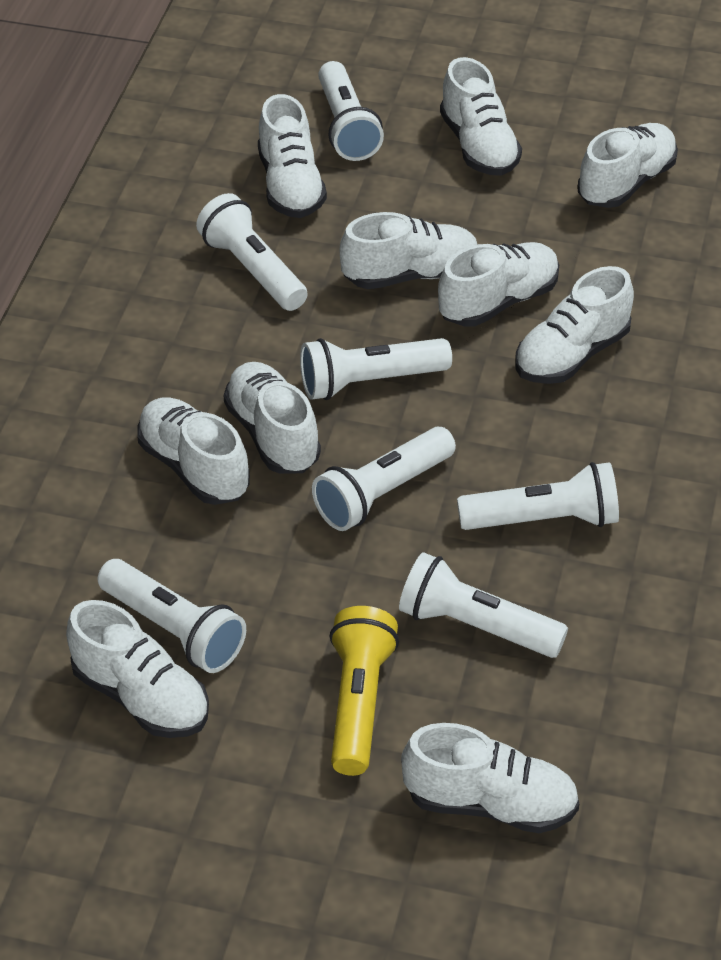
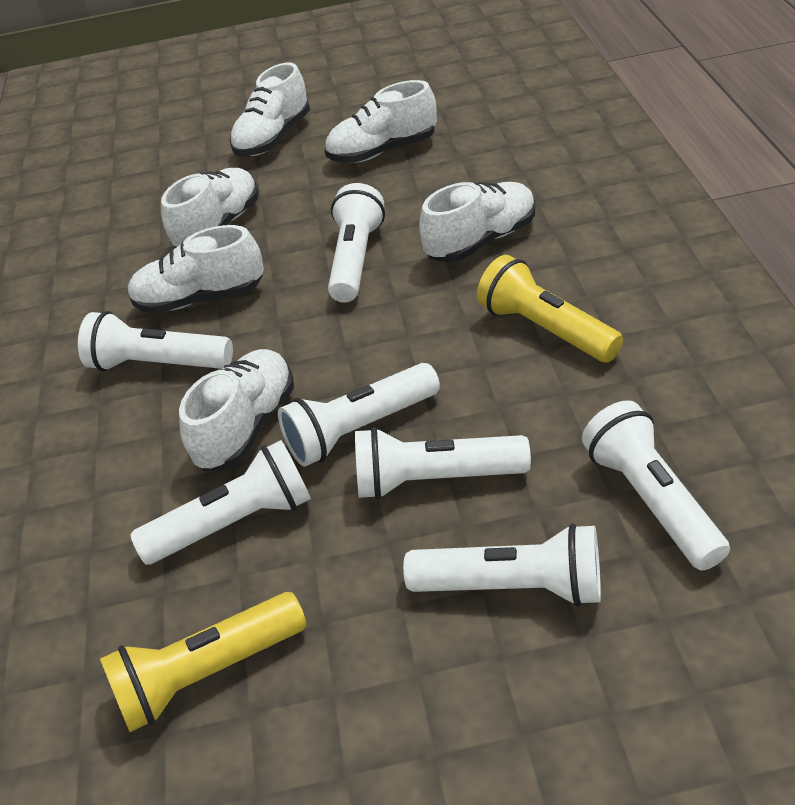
white shoe: 10 -> 6
yellow flashlight: 1 -> 2

